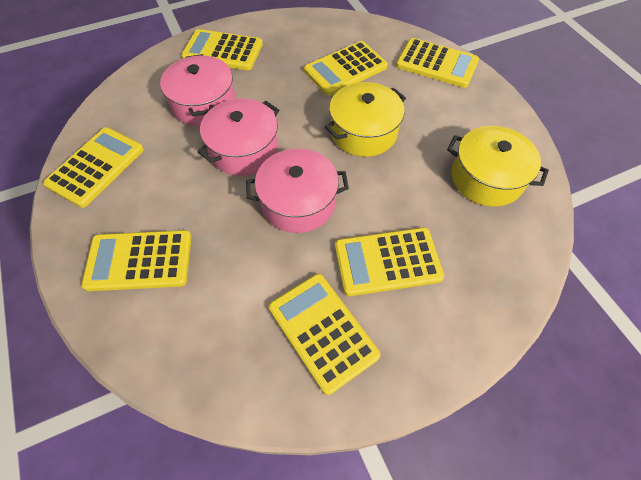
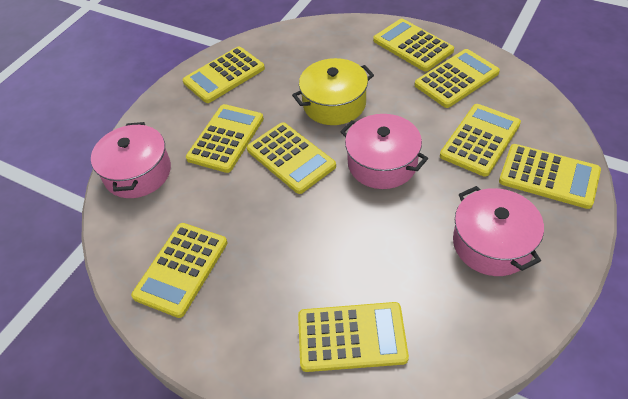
yellow calculator: 7 -> 9
yellow pot: 2 -> 1

